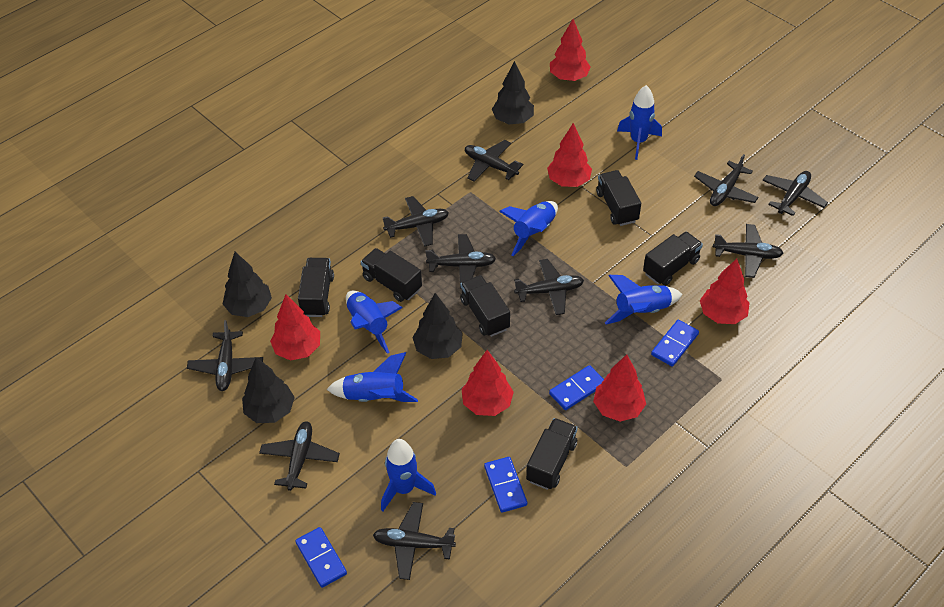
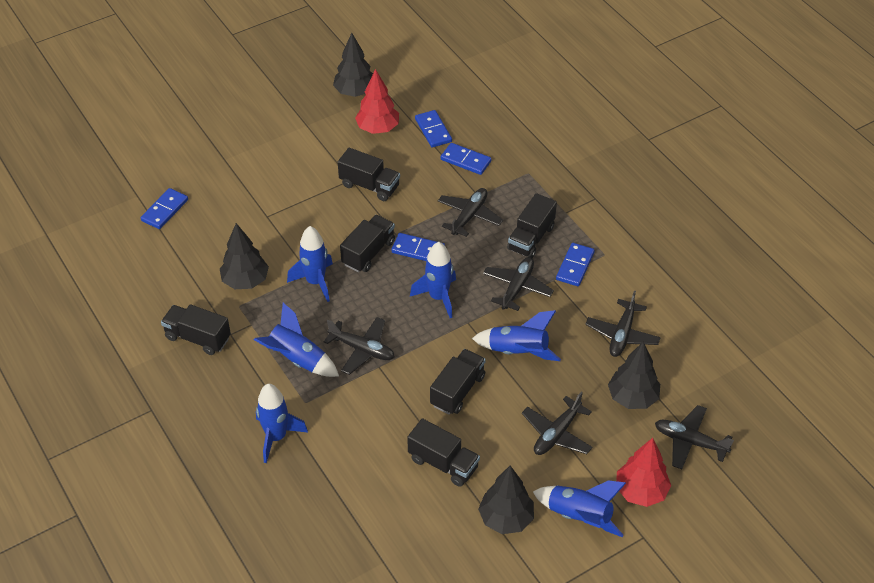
black plane: 10 -> 6
blue domino: 4 -> 5
red tree: 6 -> 2

